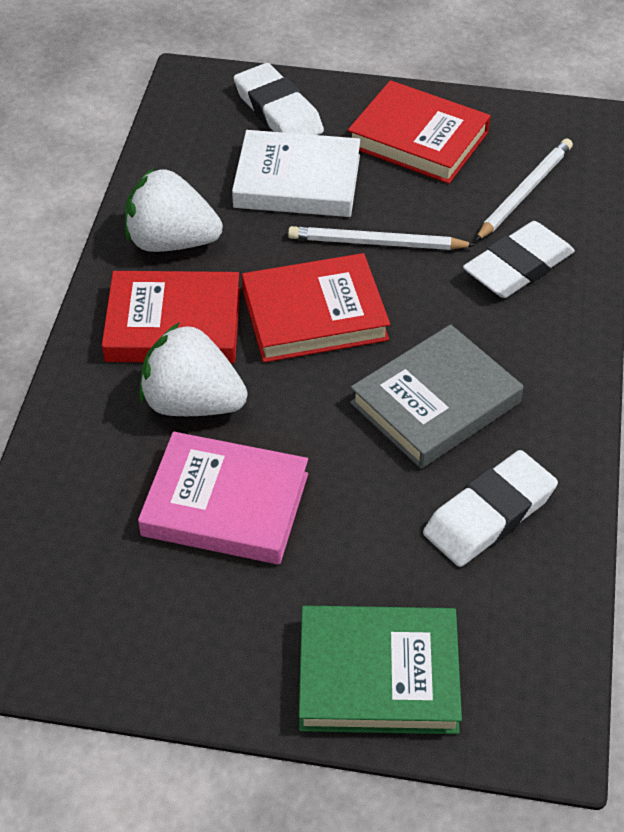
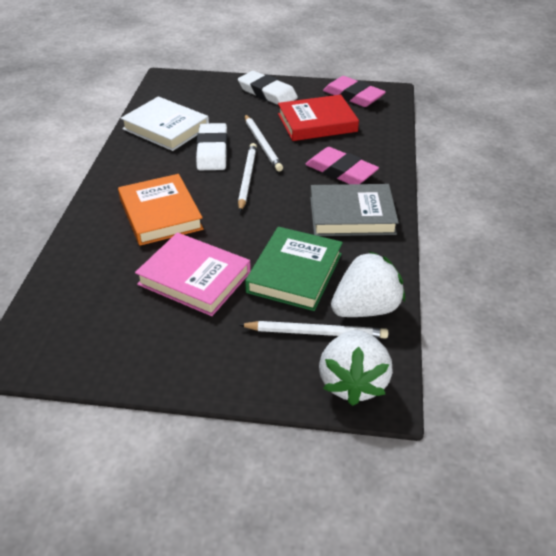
orange book: 0 -> 1
pink eraser: 0 -> 2
red book: 3 -> 1
white eraser: 3 -> 2
white pencil: 2 -> 3

